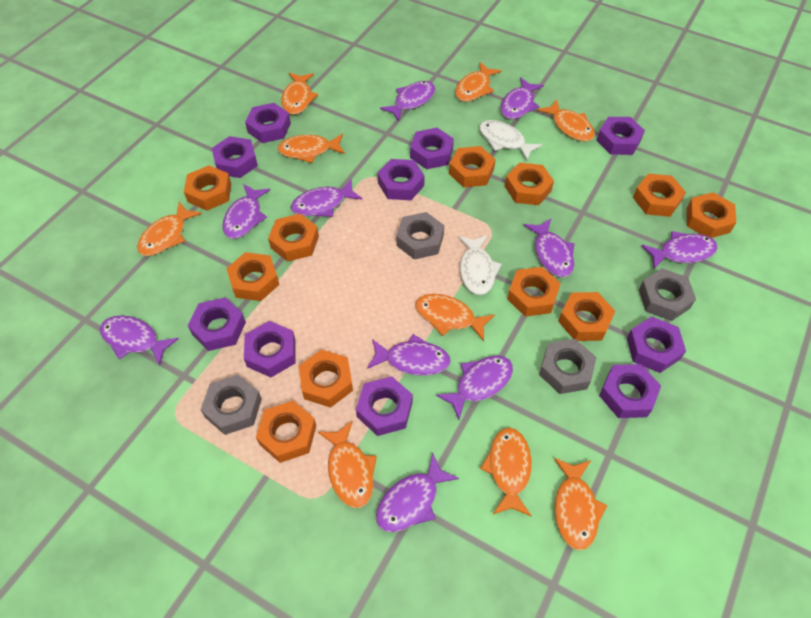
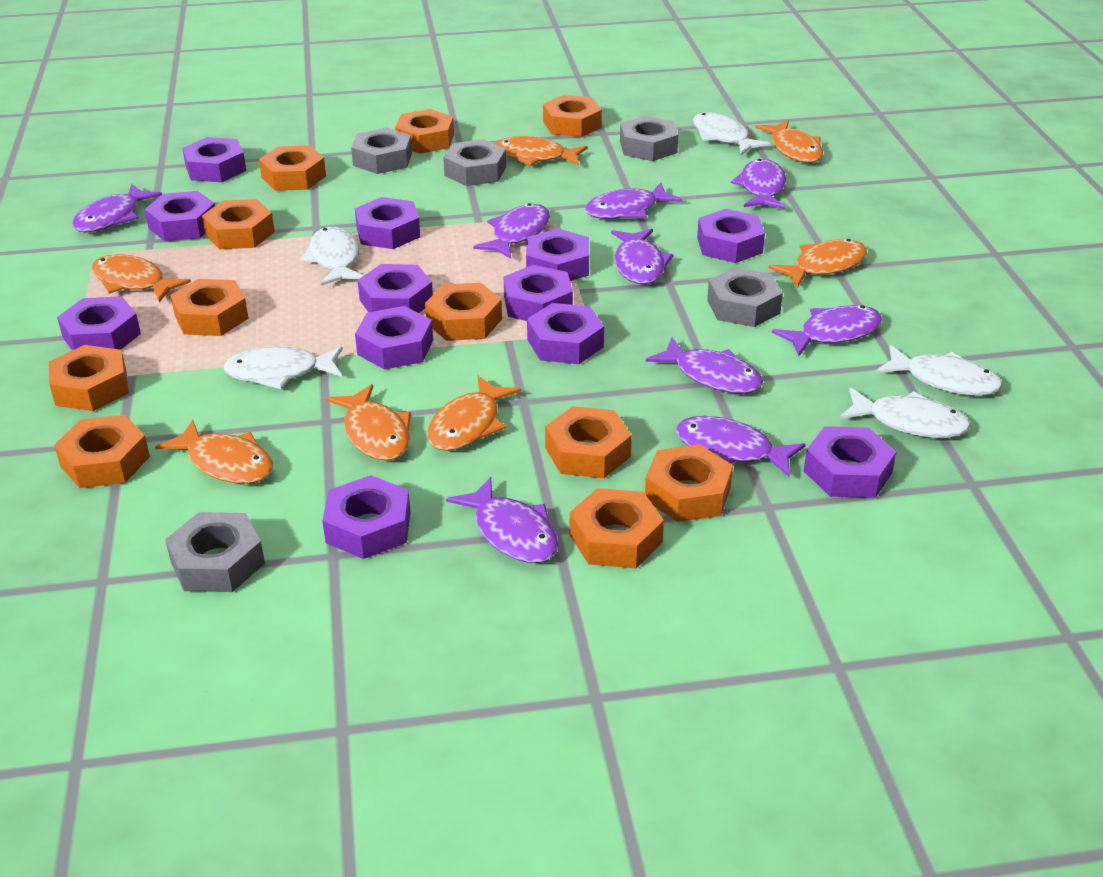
grey nut: 4 -> 5
orange fish: 9 -> 7
purple fish: 10 -> 9
purple nut: 10 -> 12
white fish: 2 -> 5

